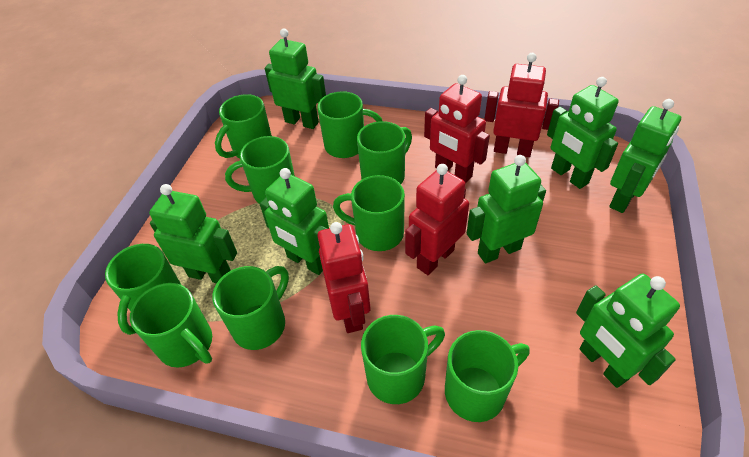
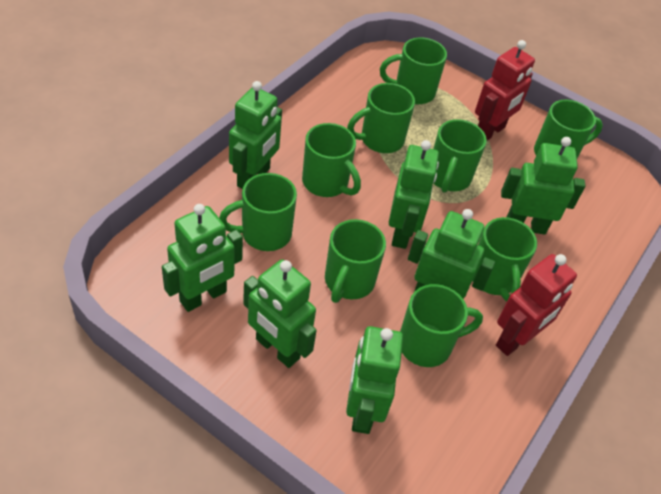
green mug: 10 -> 9
red robot: 4 -> 2

